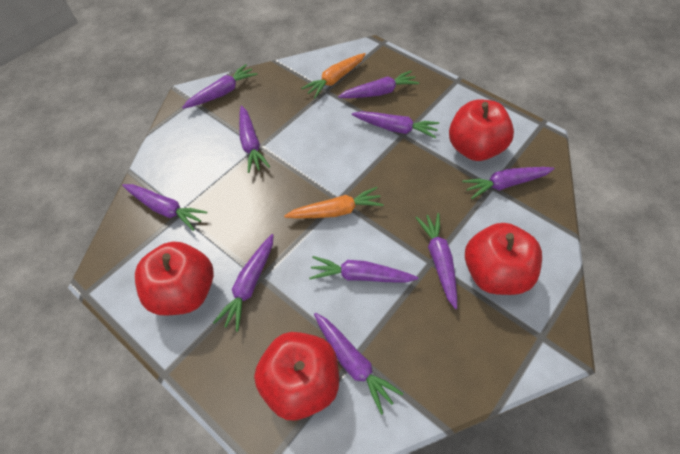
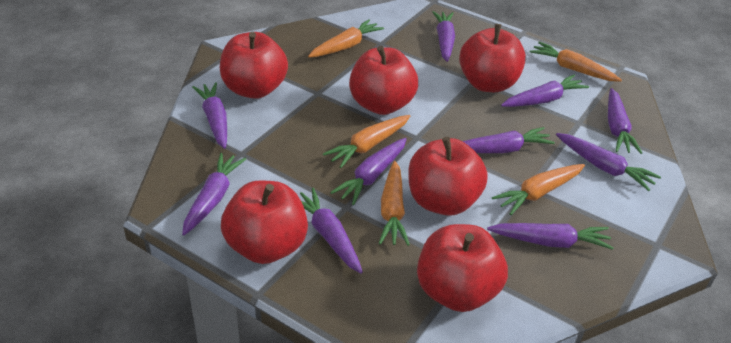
orange carrot: 2 -> 5
red apple: 4 -> 6

